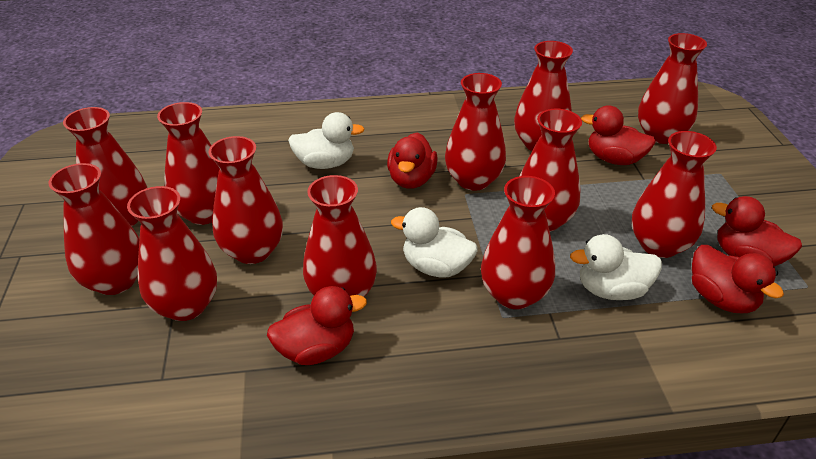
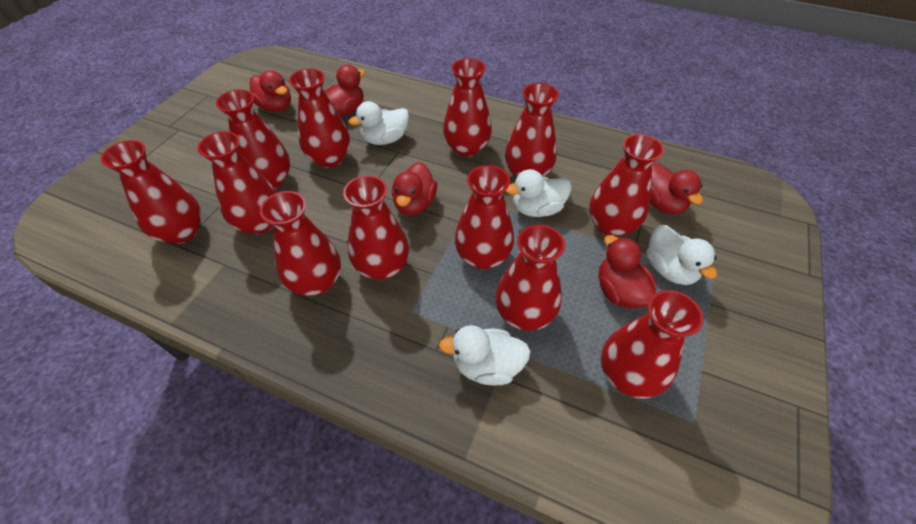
white duck: 3 -> 4

